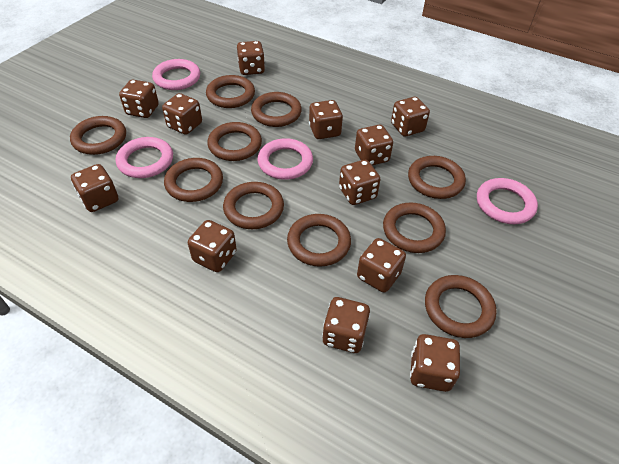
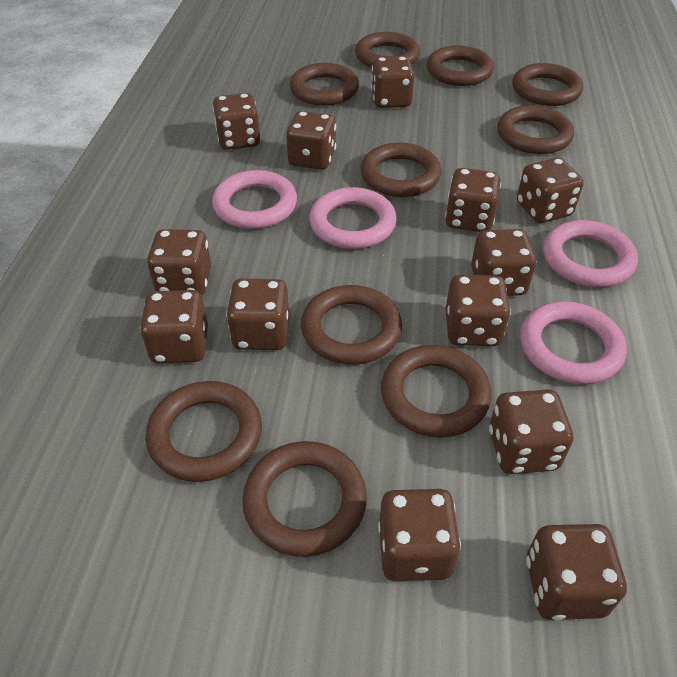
brown dice: 12 -> 13

